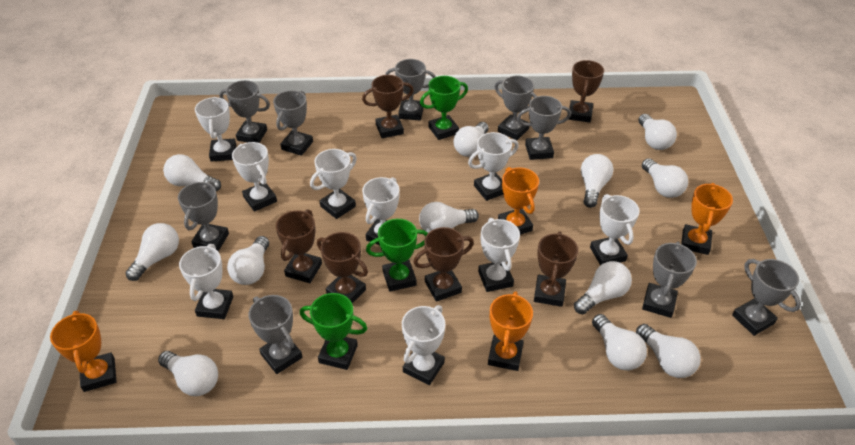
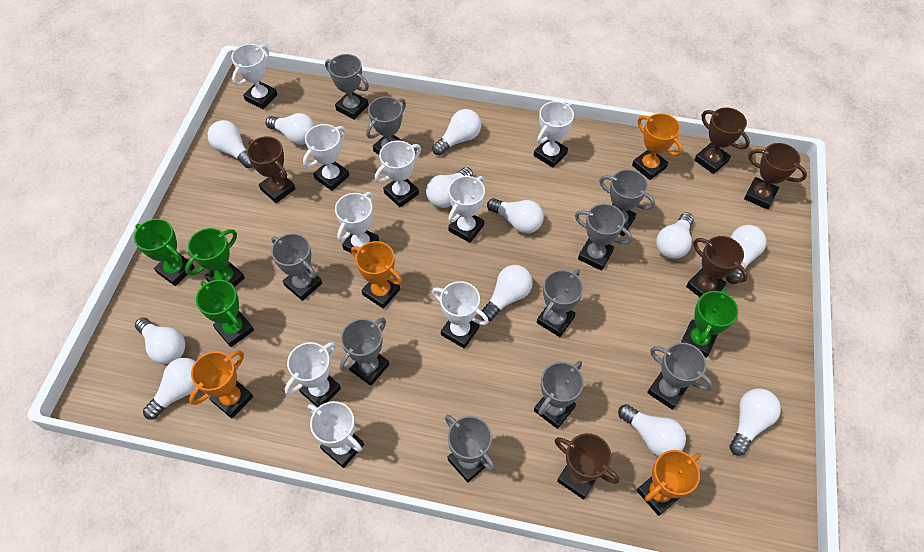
brown trophy: 6 -> 5
green trophy: 3 -> 4
grey trophy: 9 -> 10

